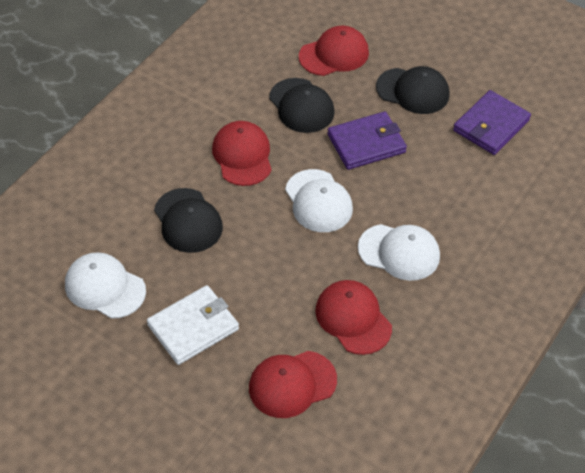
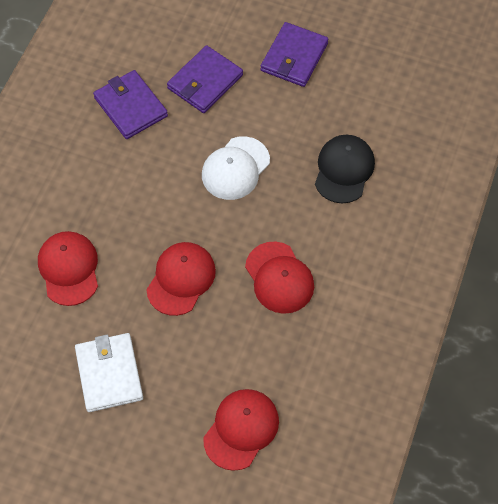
black cap: 3 -> 1
purple wallet: 2 -> 3
white cap: 3 -> 1

